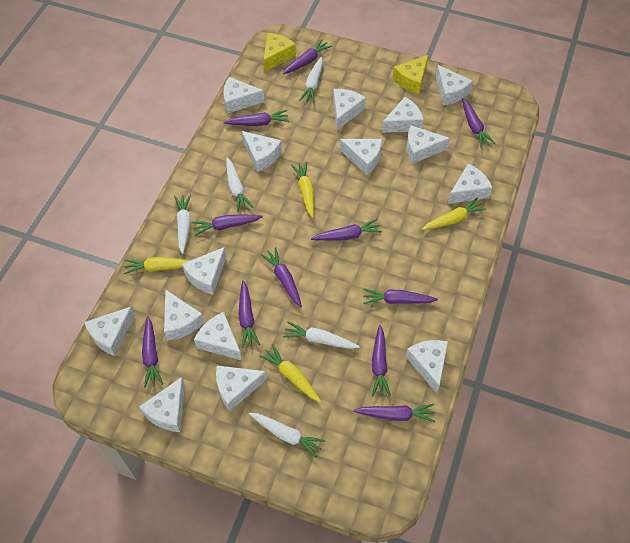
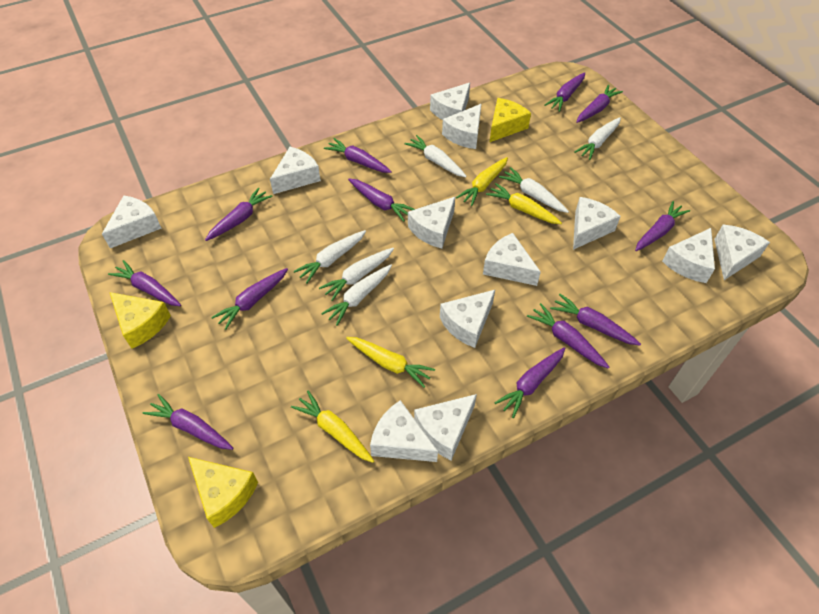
purple carrot: 11 -> 12
white carrot: 5 -> 6
white cheese: 15 -> 12
yellow cheese: 2 -> 3

